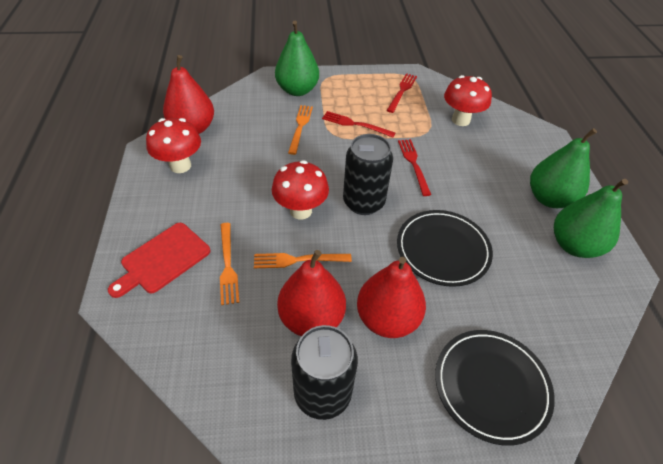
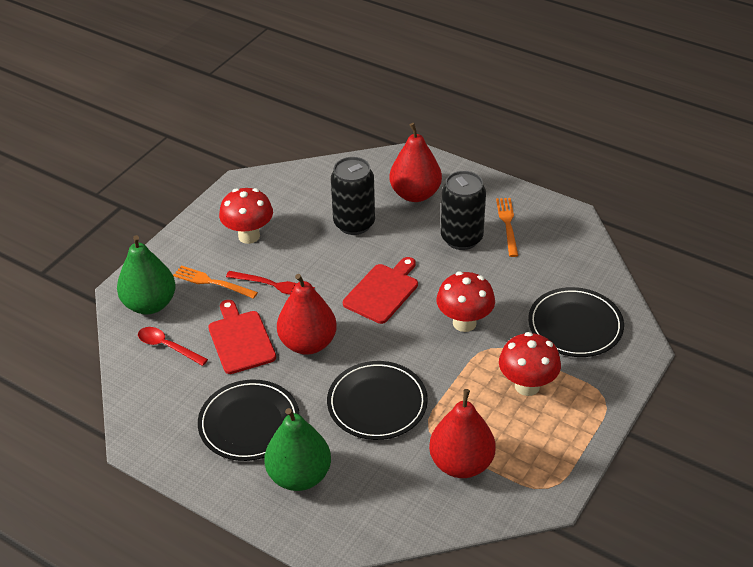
black plate: 2 -> 3
green pear: 3 -> 2
orange fork: 3 -> 2
red cutting board: 1 -> 2
red fork: 3 -> 1
red spoon: 0 -> 1

